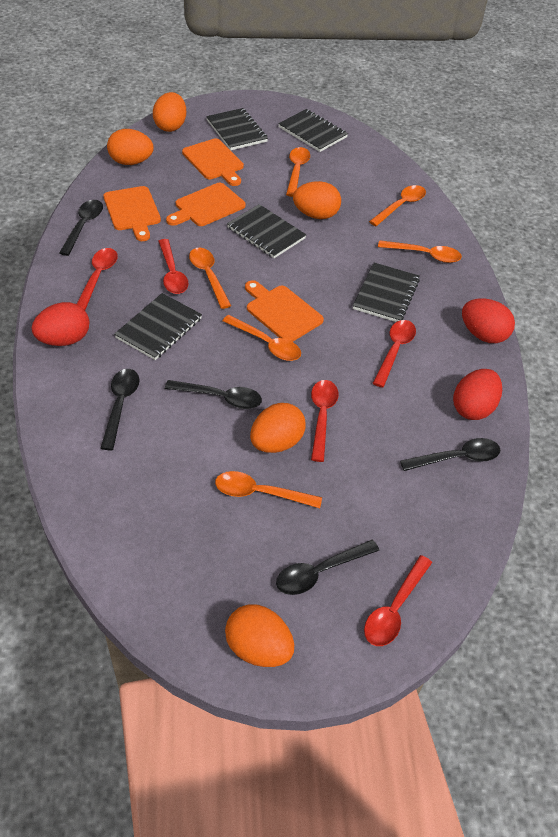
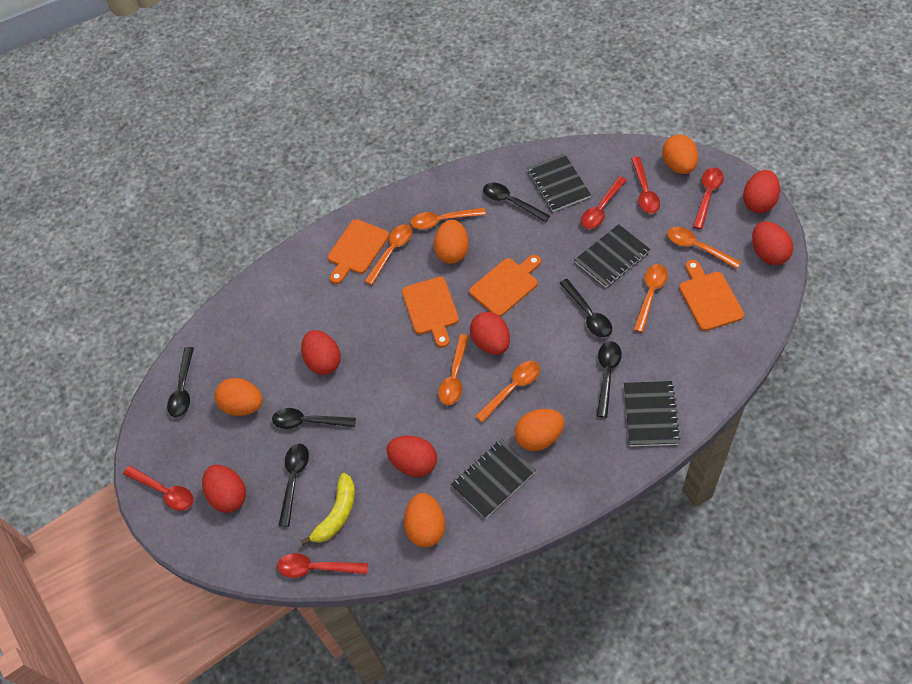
black notebook: 5 -> 4
black spoon: 5 -> 6
red egg: 3 -> 6
yellow banana: 0 -> 1

